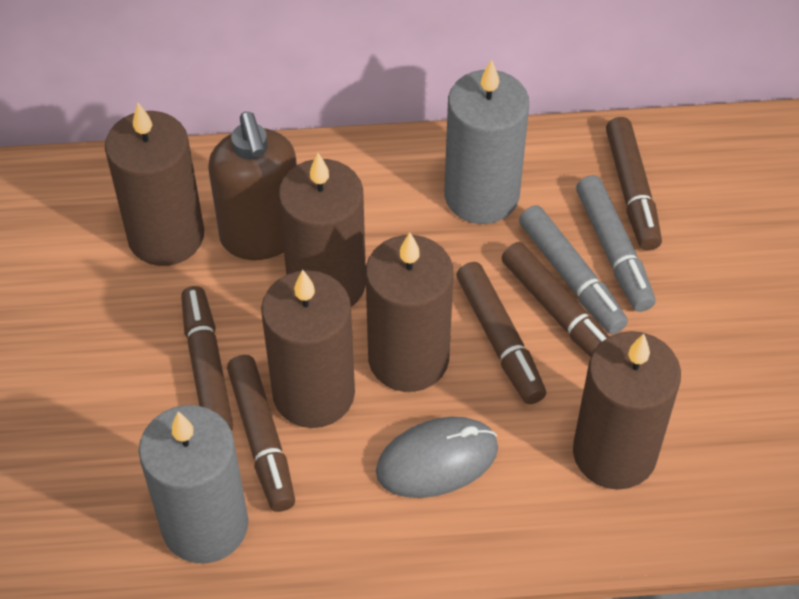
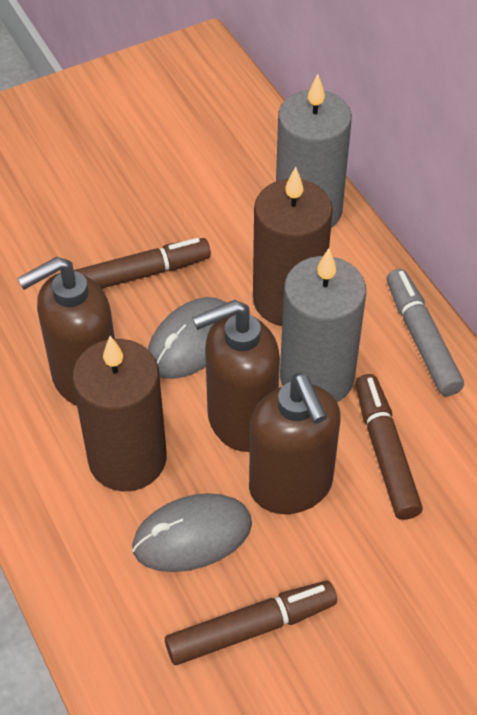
brown candle: 5 -> 2
brown marker: 5 -> 3
brown soap dispenser: 1 -> 3
grey marker: 2 -> 1
grey mouse: 1 -> 2

